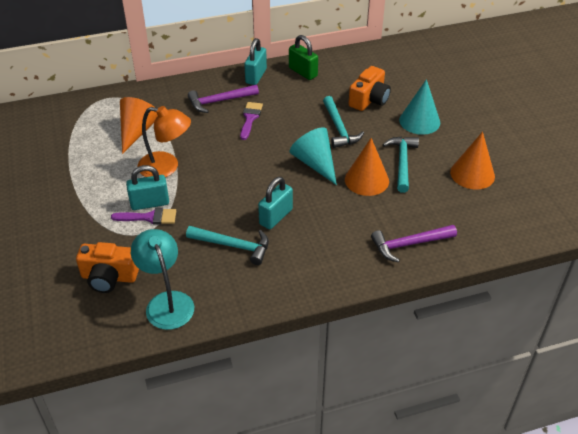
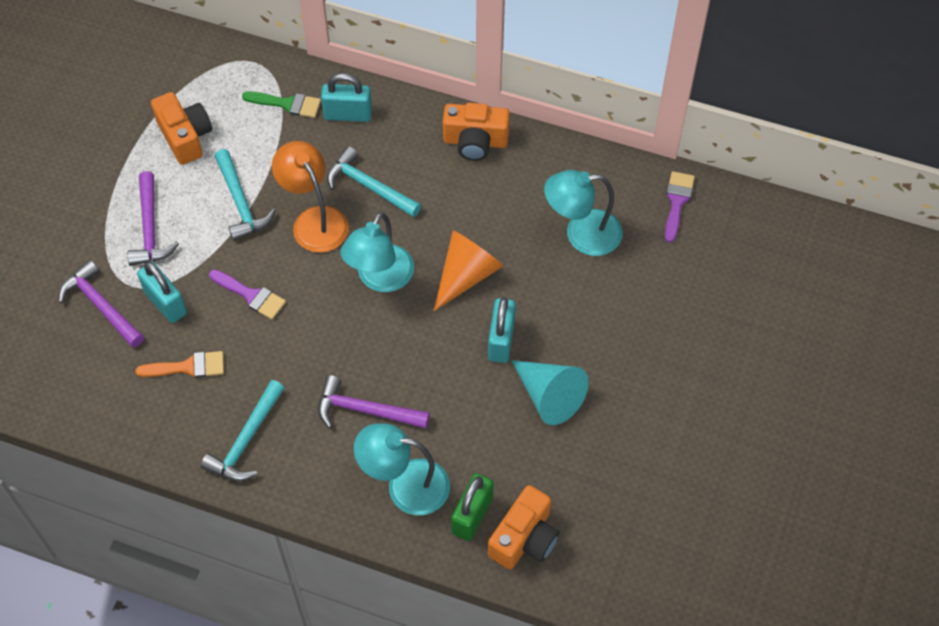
green brush: 0 -> 1
orange brush: 0 -> 1
orange camera: 2 -> 3
orange cone: 3 -> 1
purple hammer: 2 -> 3
turquoise cone: 2 -> 1
turquoise lamp: 1 -> 3

